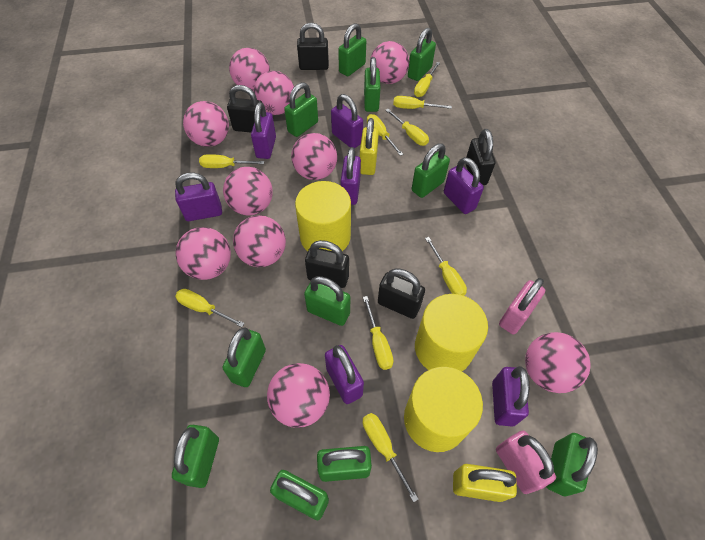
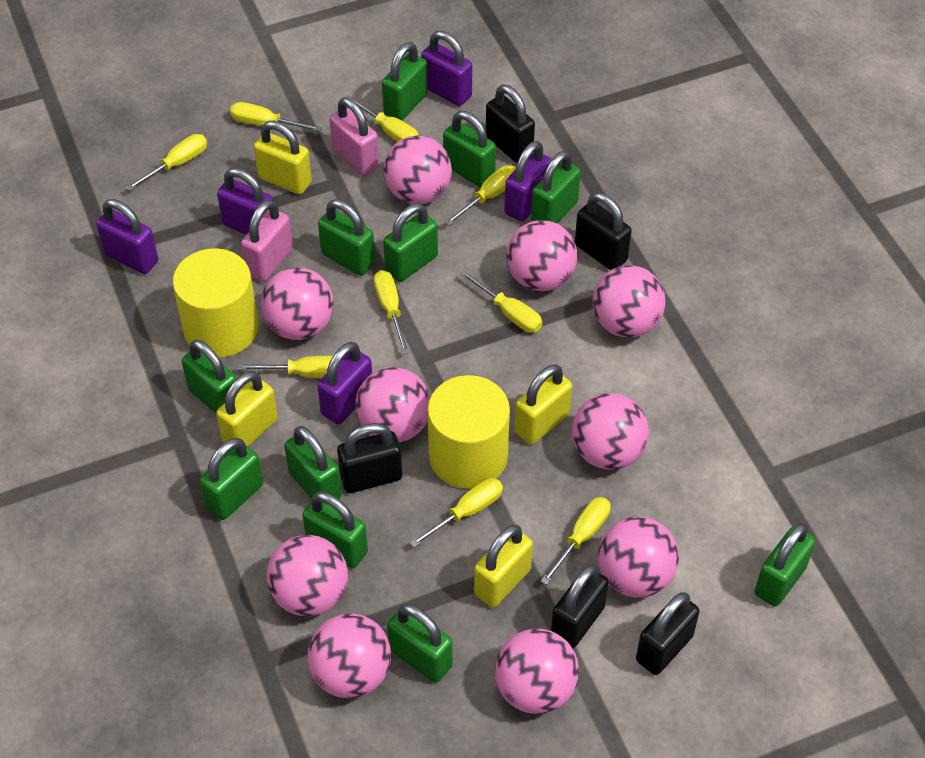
purple padlock: 7 -> 5
yellow cylinder: 3 -> 2
yellow padlock: 2 -> 4

